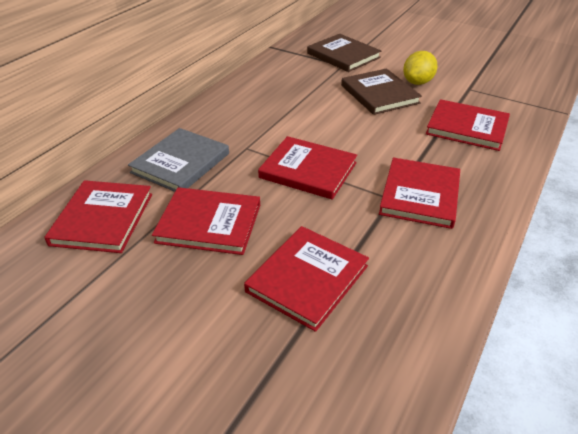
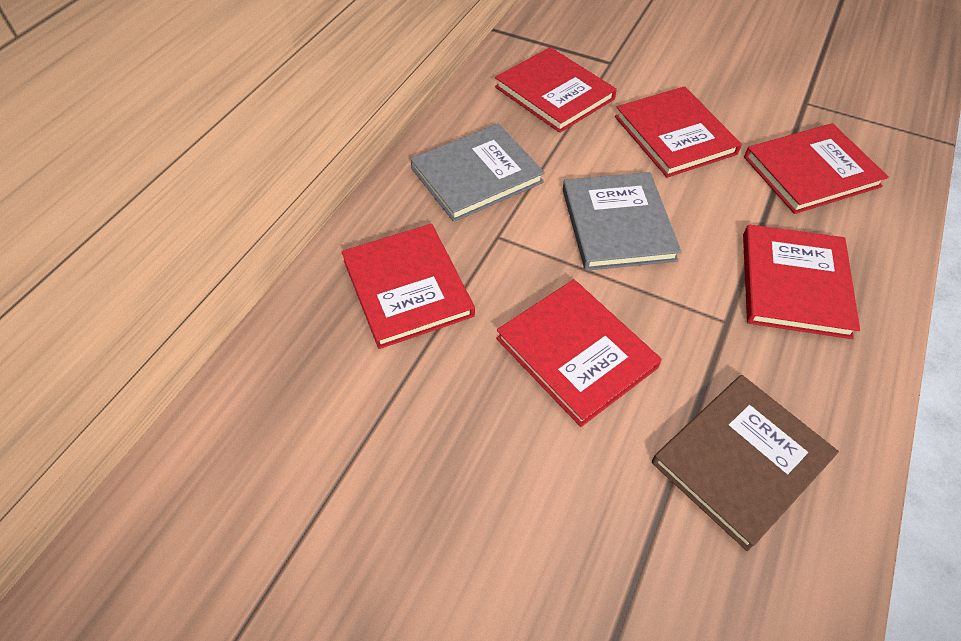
brown book: 2 -> 1
grey book: 1 -> 2
yellow lemon: 1 -> 0

